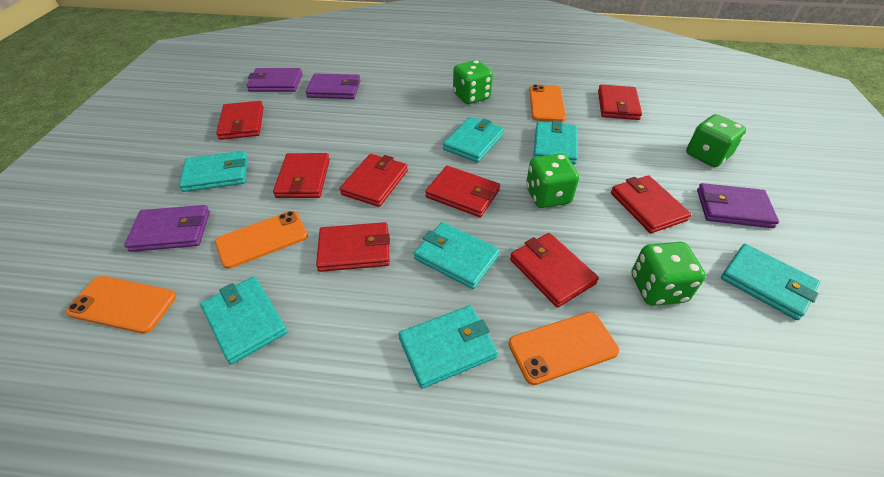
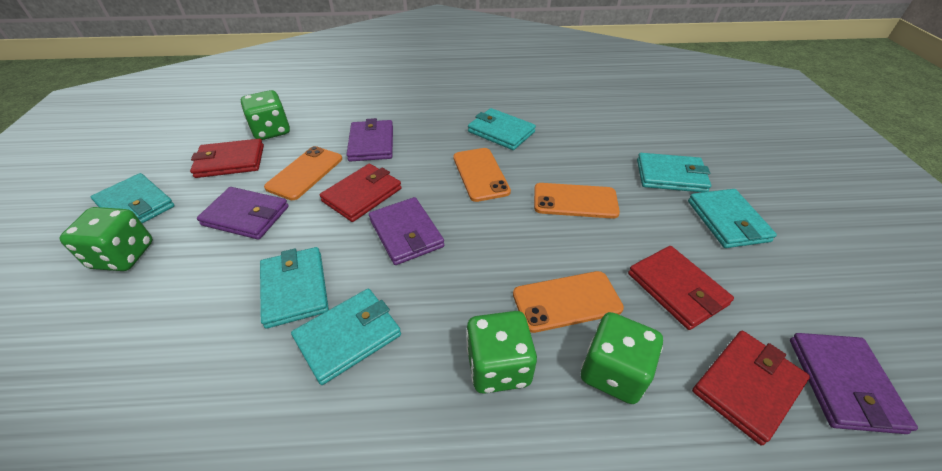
red wallet: 8 -> 4
turquoise wallet: 7 -> 6

